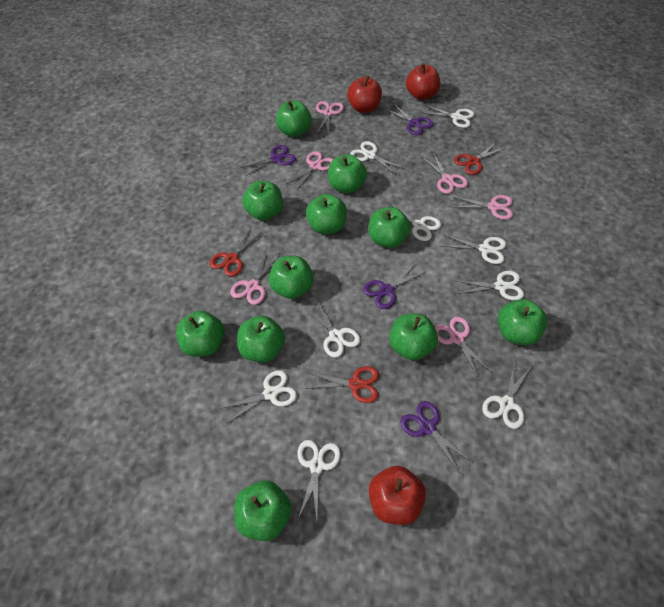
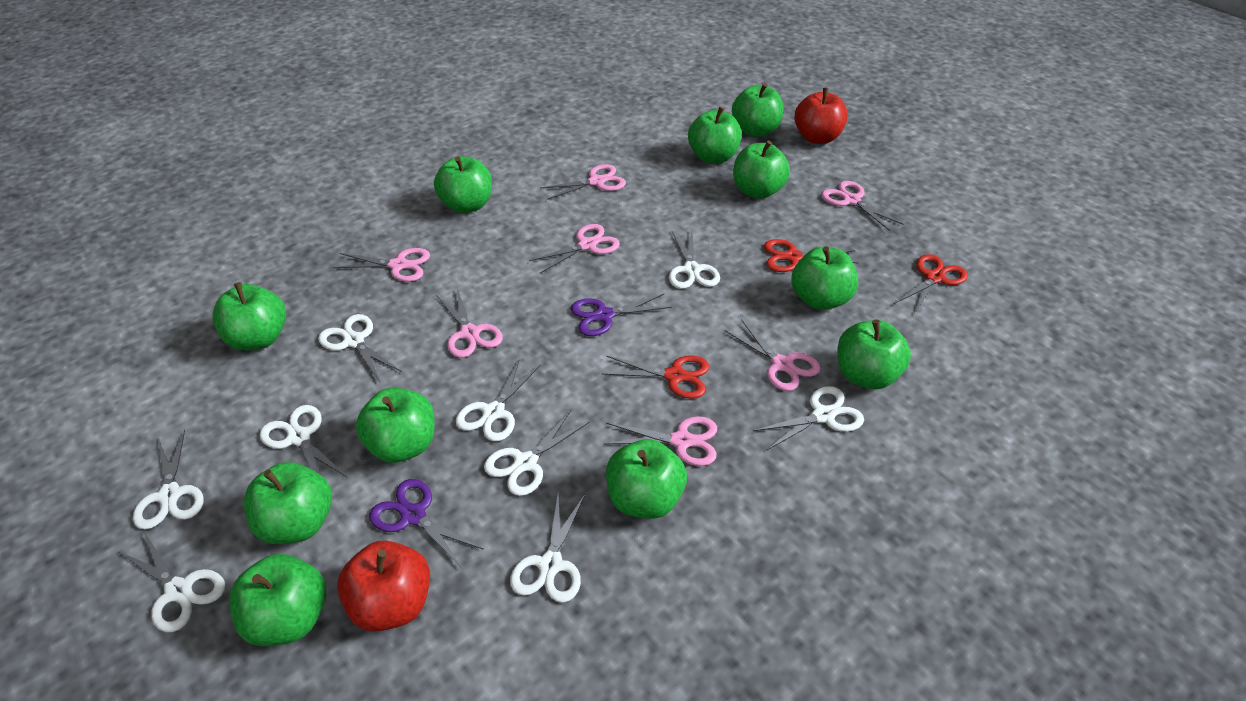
pink scissors: 6 -> 7
purple scissors: 4 -> 2
red apple: 3 -> 2

